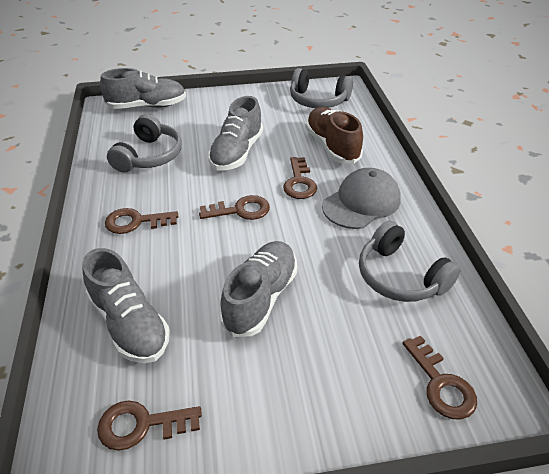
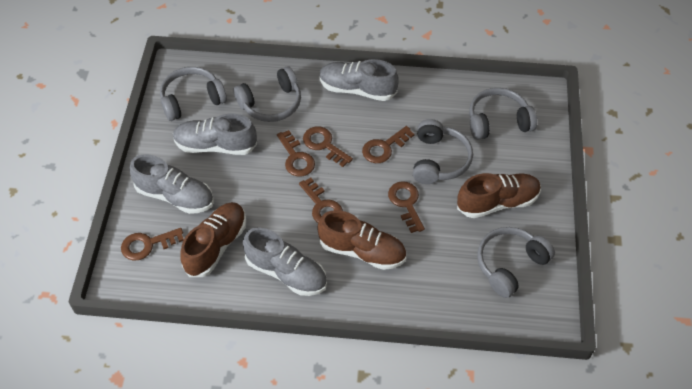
brown key: 5 -> 6
brown shoe: 1 -> 3
grey cap: 1 -> 0
grey headphones: 3 -> 5

